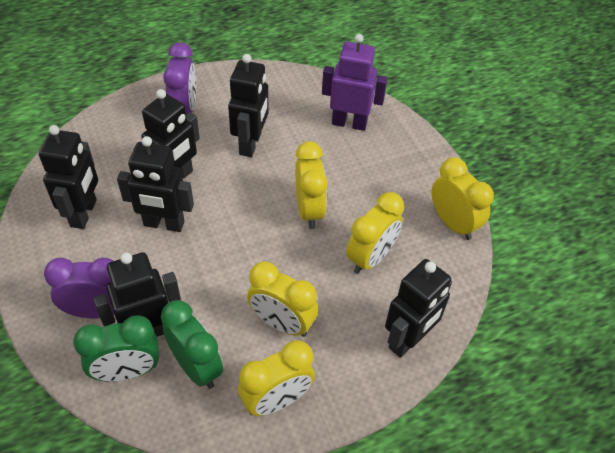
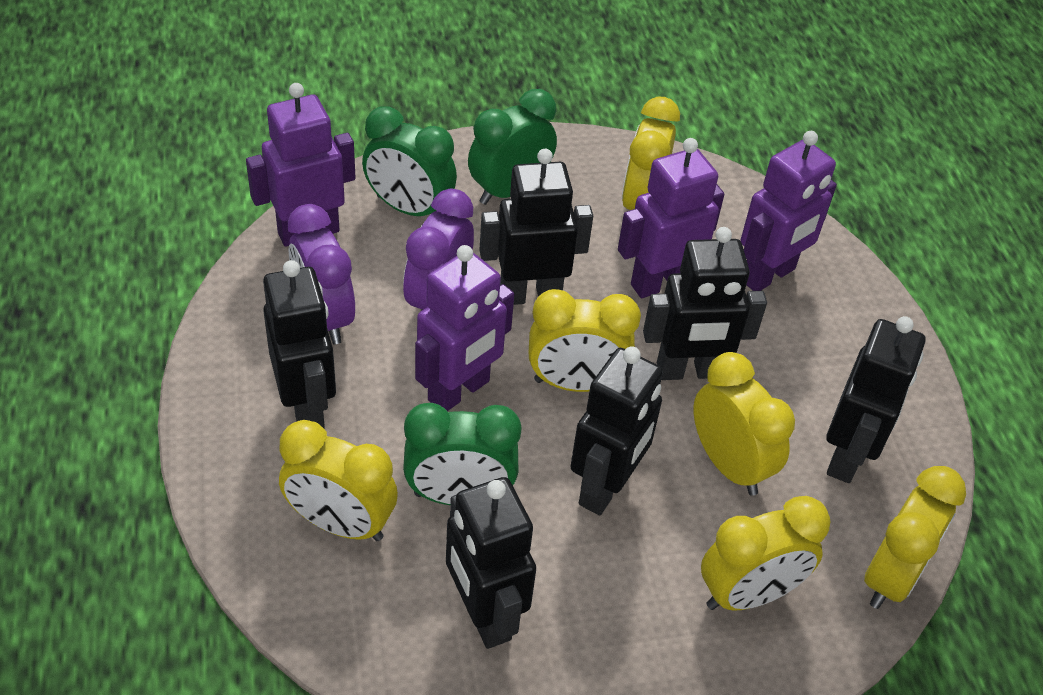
green clock: 2 -> 3
purple robot: 1 -> 4
yellow clock: 5 -> 6

